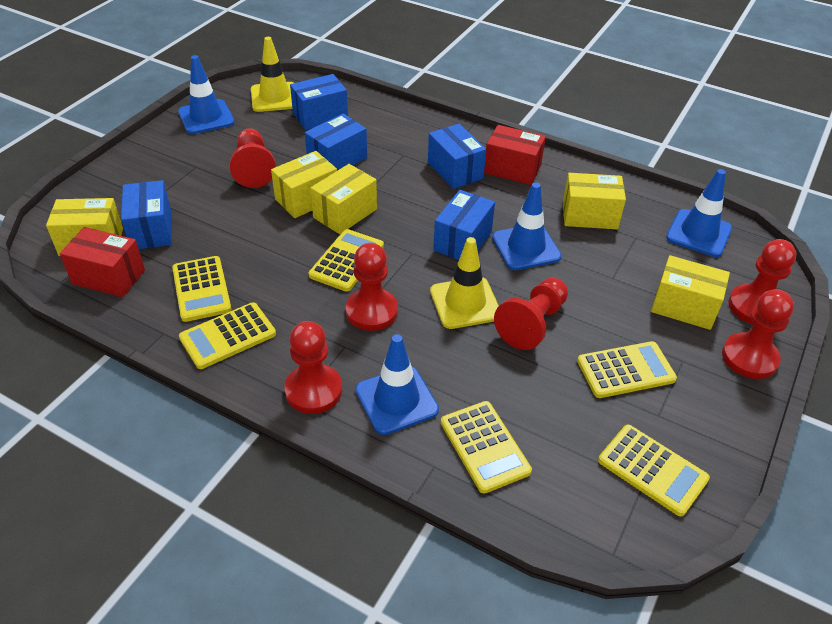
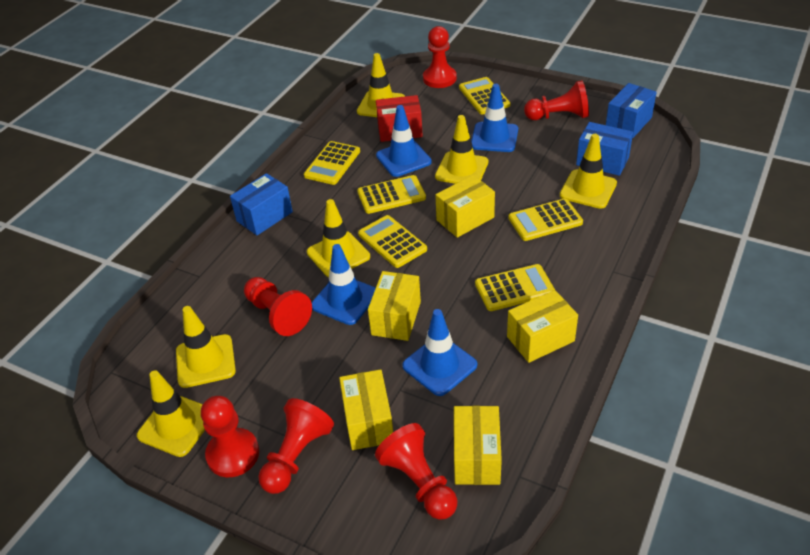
blue box: 5 -> 3
red box: 2 -> 1
yellow traffic cone: 2 -> 6

